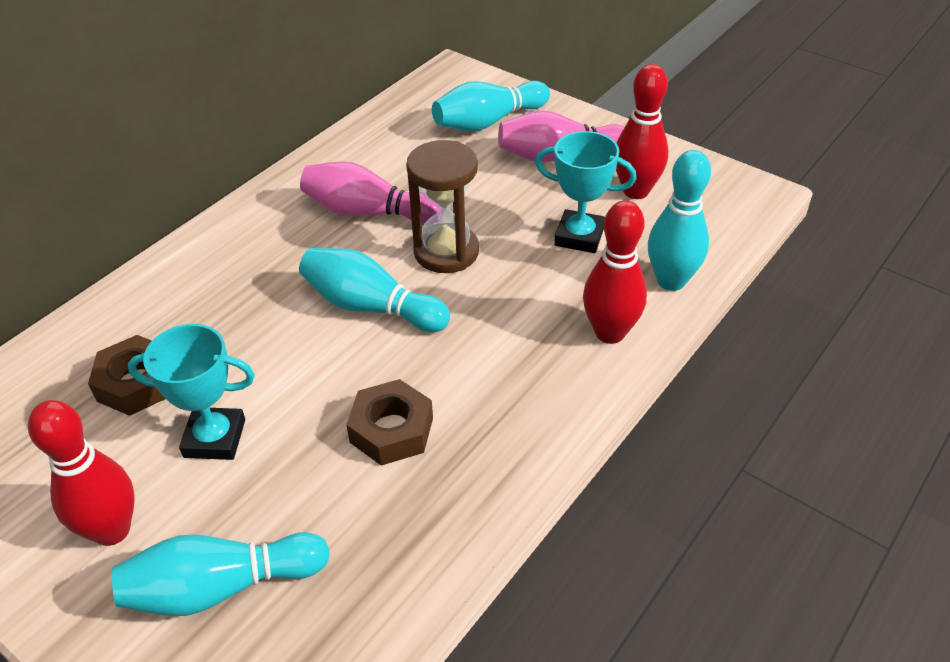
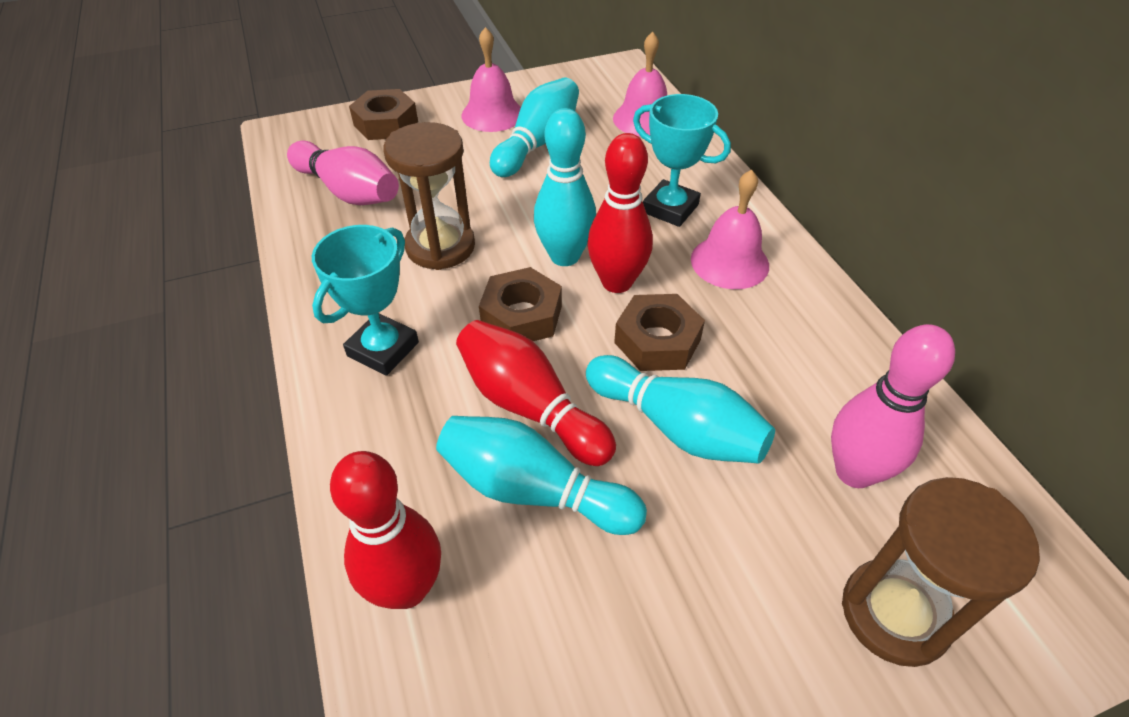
brown hourglass: 1 -> 2
brown nut: 2 -> 3
pink bell: 0 -> 3

